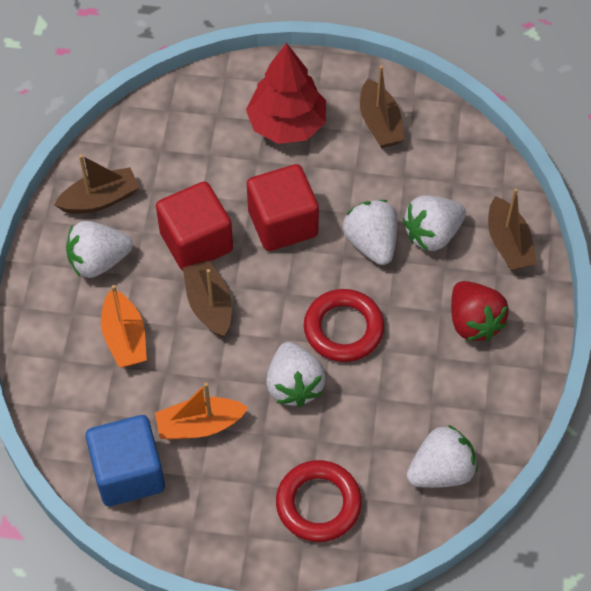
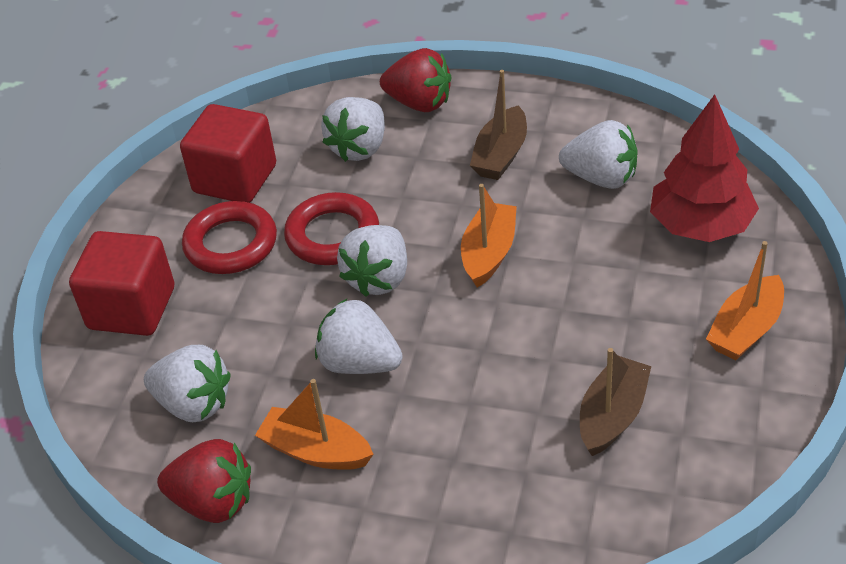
blue cube: 1 -> 0
brown boat: 4 -> 2
orange boat: 2 -> 3
red strawberry: 1 -> 2

